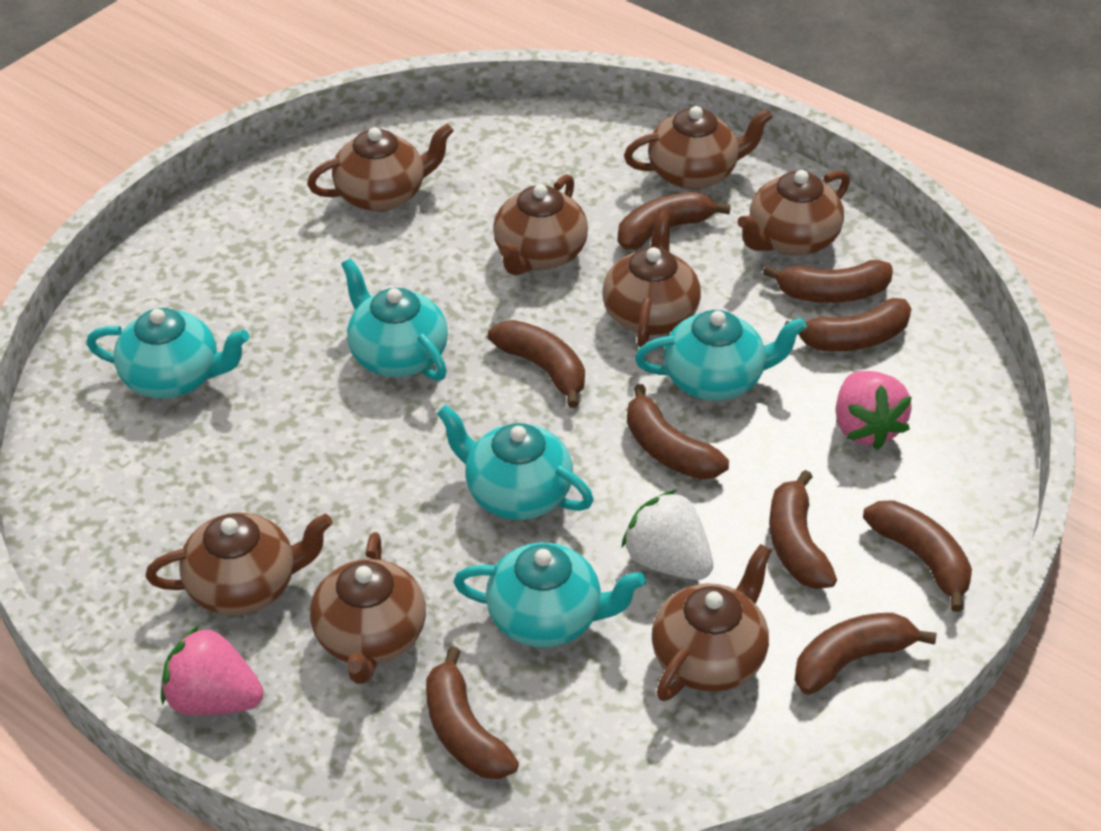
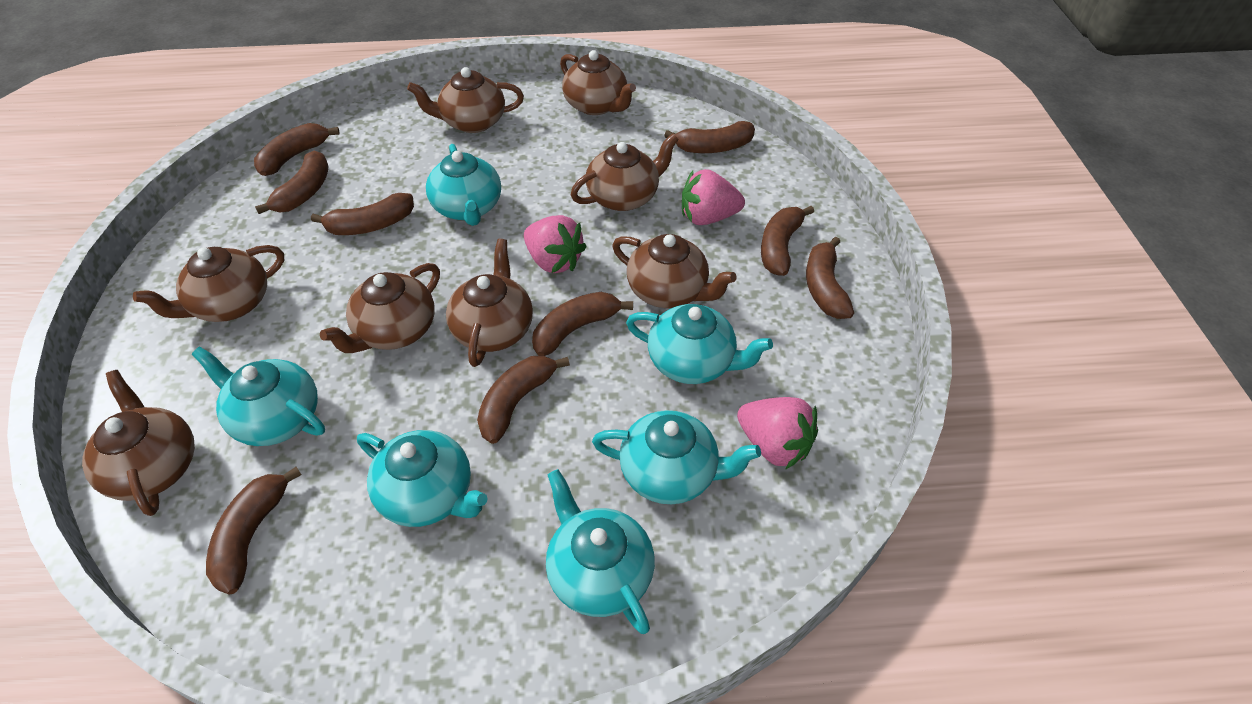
pink strawberry: 2 -> 3
turquoise teapot: 5 -> 6
white strawberry: 1 -> 0

